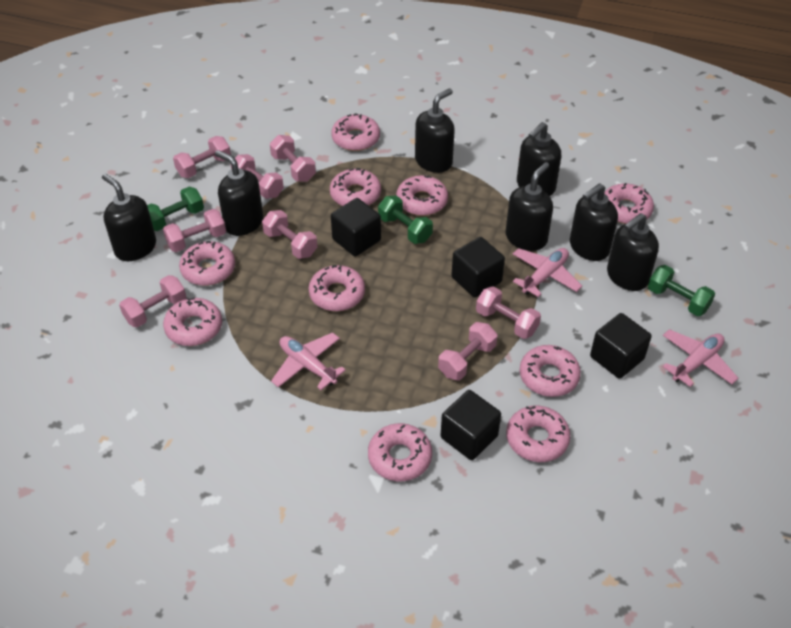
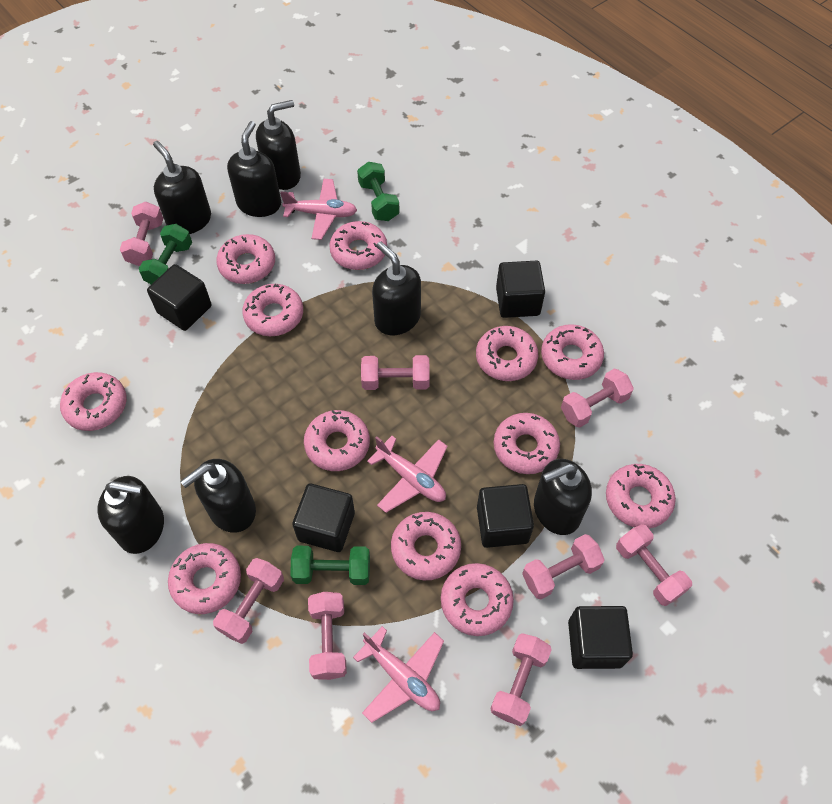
black cube: 4 -> 5
pink donut: 10 -> 12

